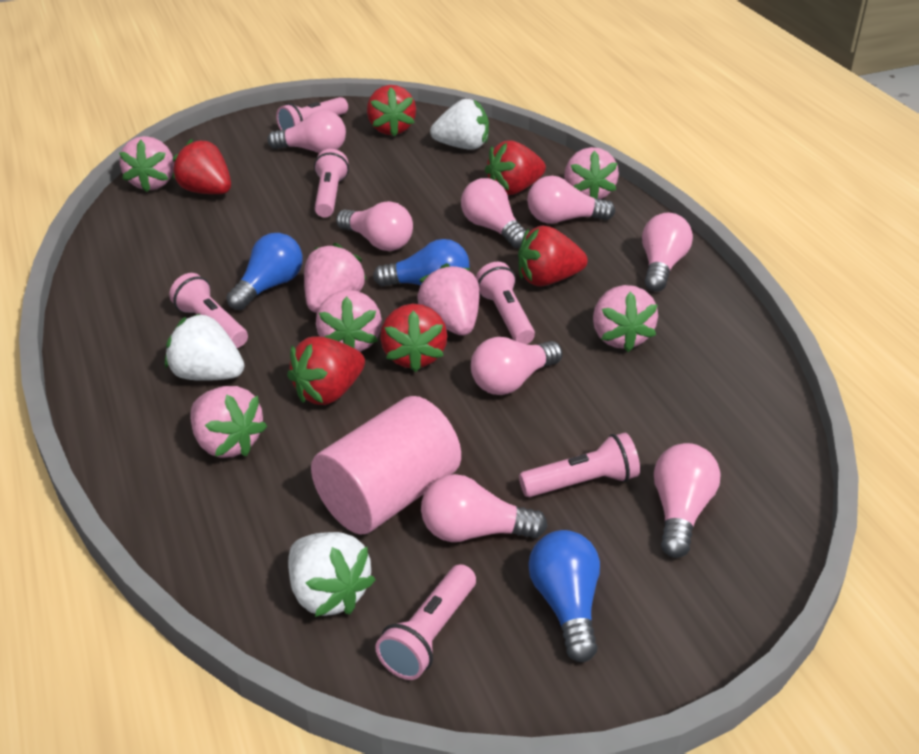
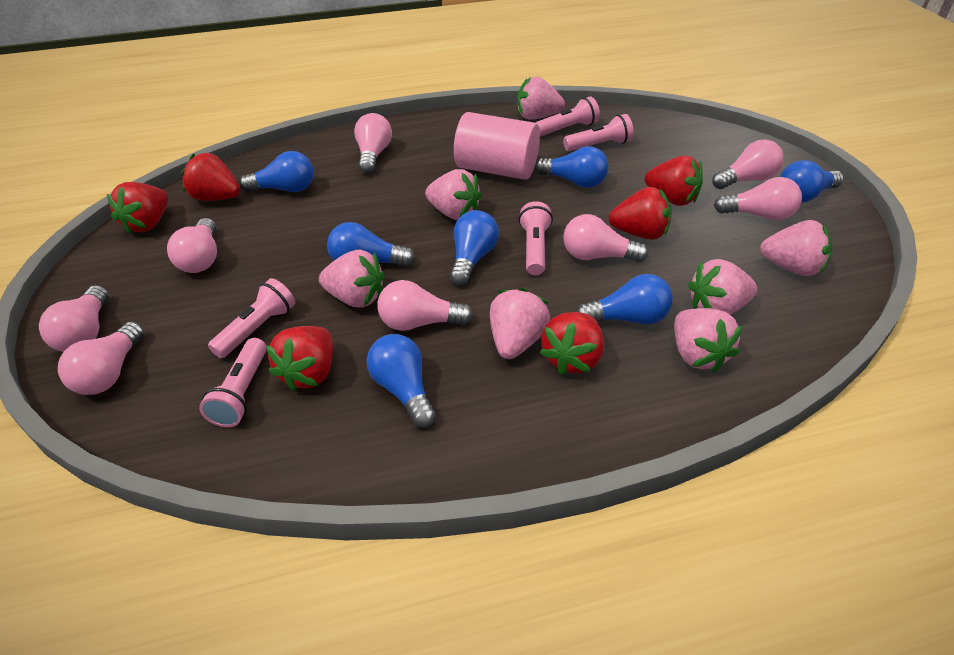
blue light bulb: 3 -> 7
pink flashlight: 6 -> 5
white strawberry: 3 -> 0

